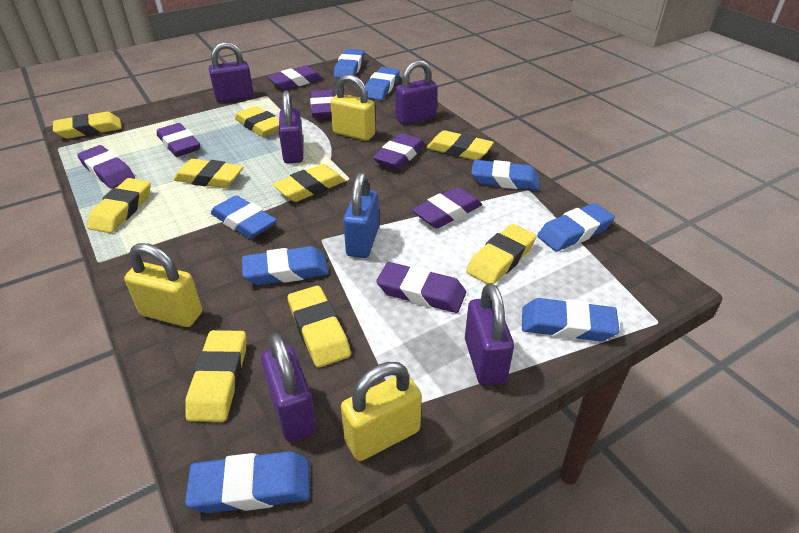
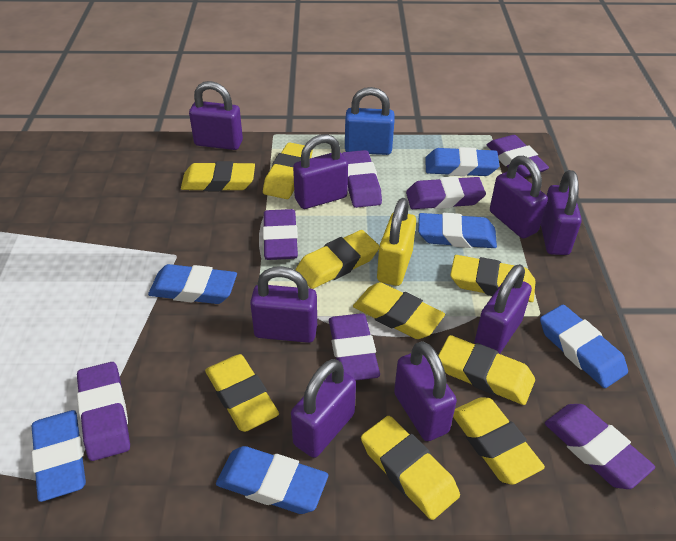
blue eraser: 8 -> 6
purple padlock: 5 -> 8
yellow padlock: 3 -> 1

